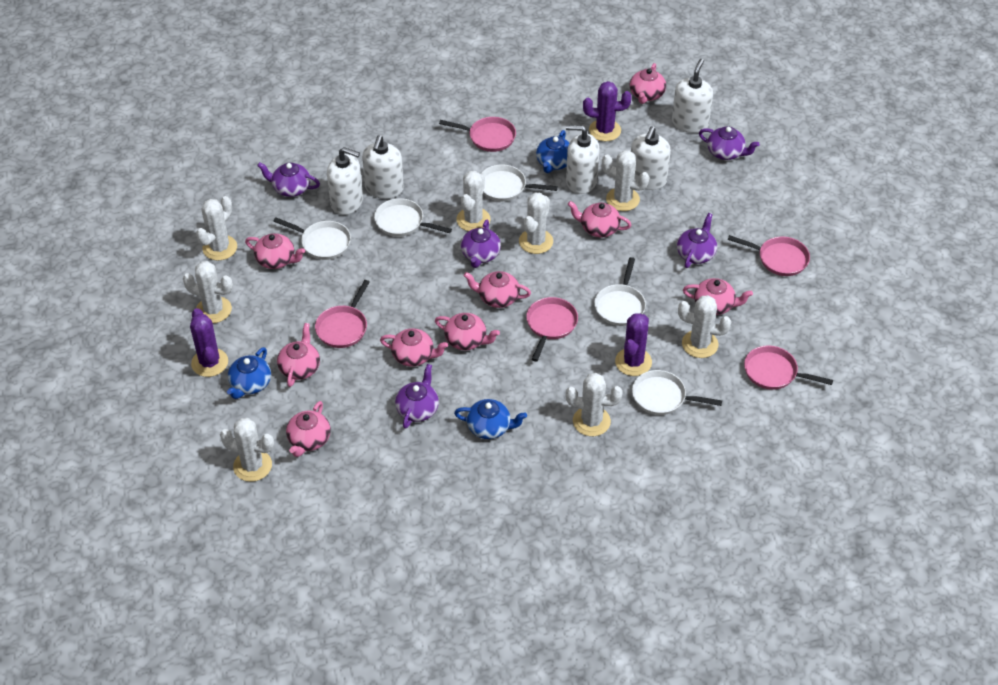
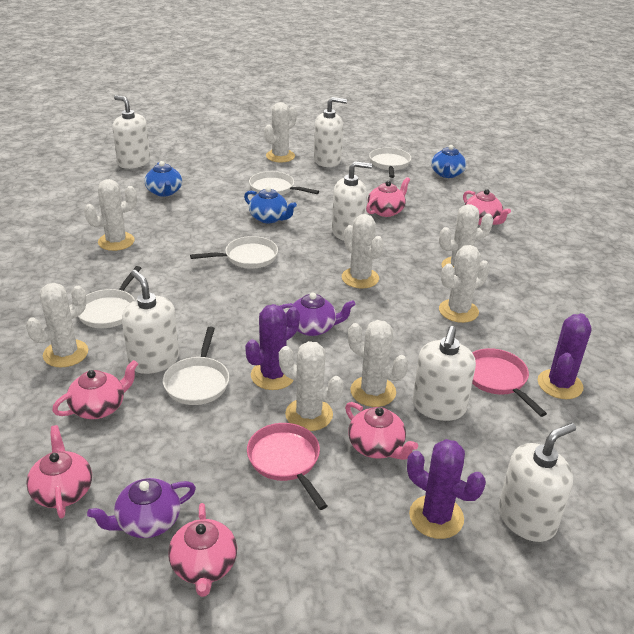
pink pan: 5 -> 2
pink teapot: 9 -> 6
purple teapot: 5 -> 2
white soap dispenser: 5 -> 6

